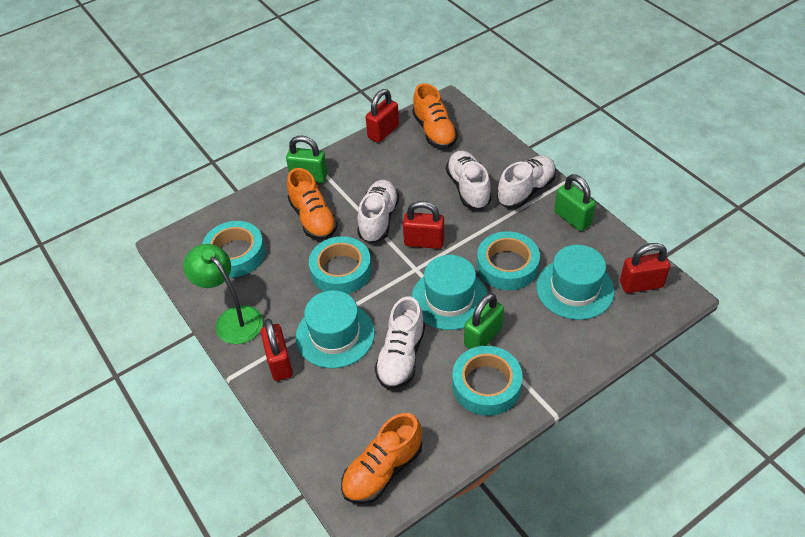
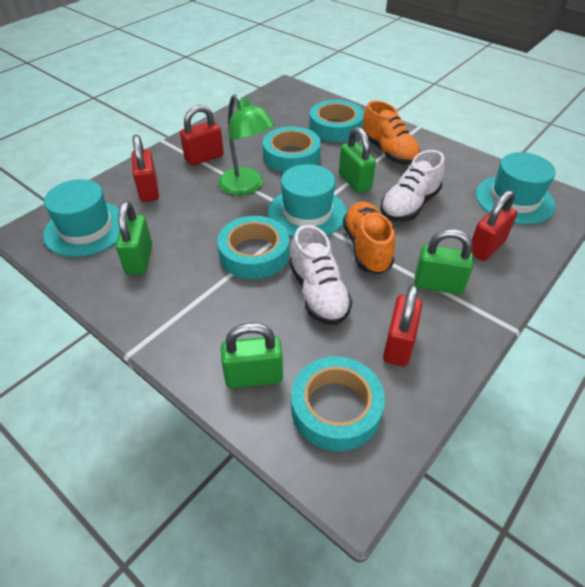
green padlock: 3 -> 4
orange shoe: 3 -> 2
white shoe: 4 -> 2

